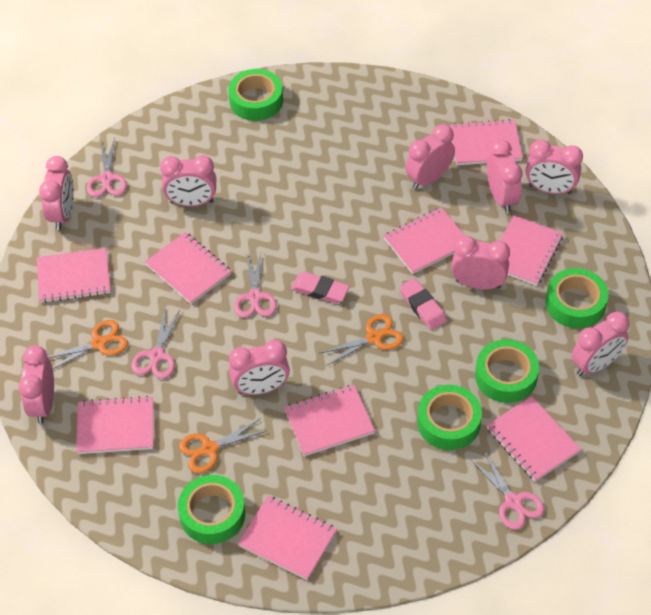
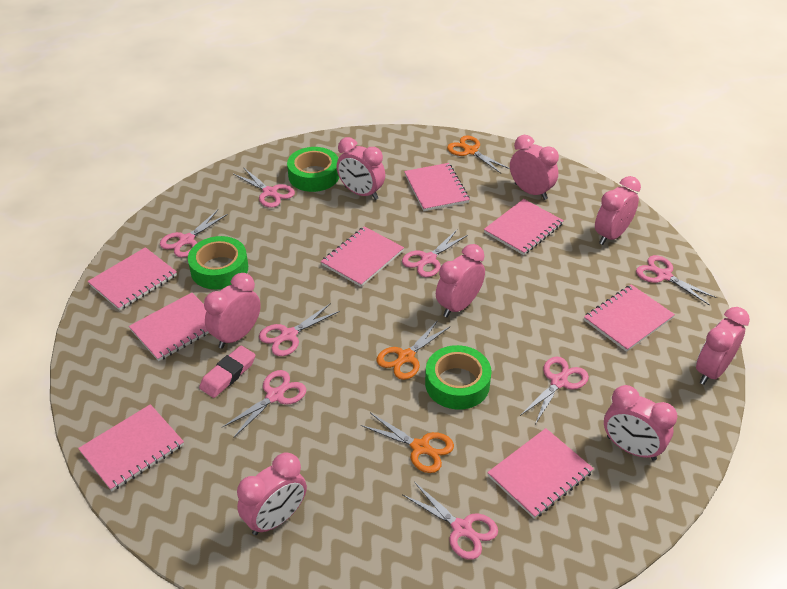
green tape: 5 -> 3
pink clock: 9 -> 8
pink eraser: 2 -> 1
pink notebook: 9 -> 8
pink scissors: 4 -> 8

